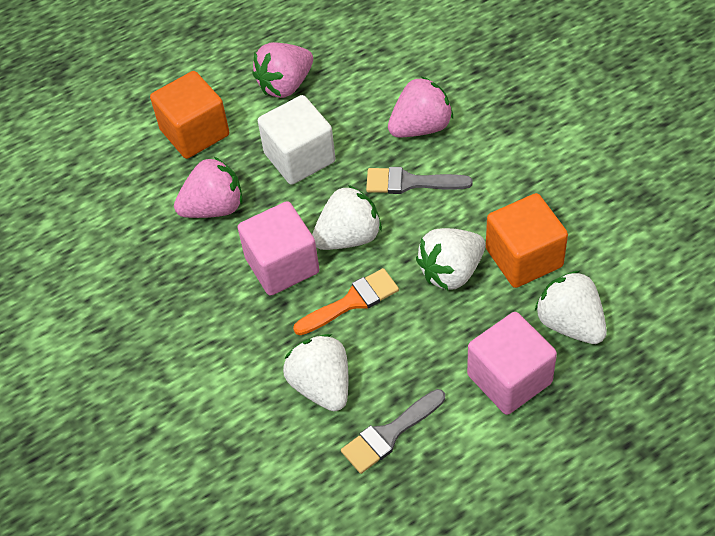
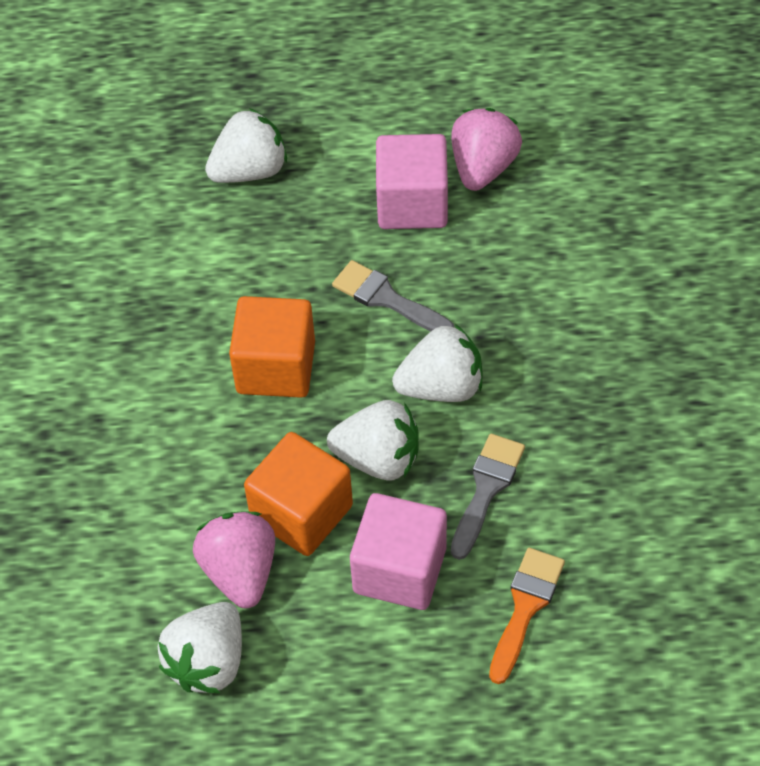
pink strawberry: 3 -> 2
white cube: 1 -> 0

